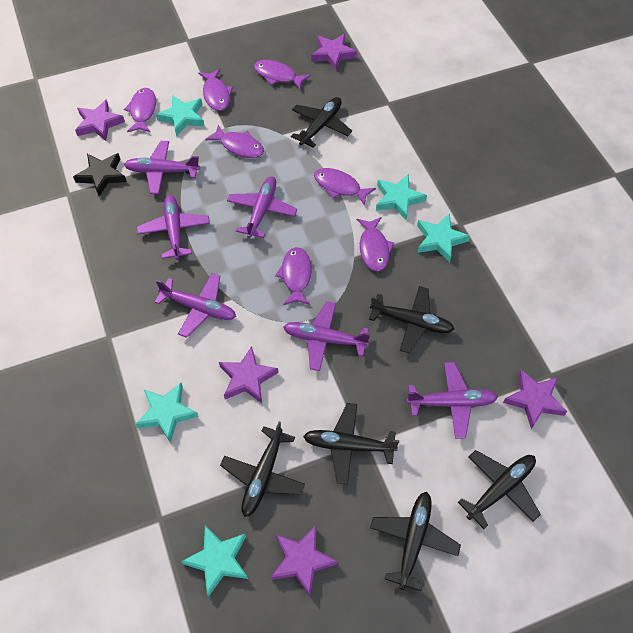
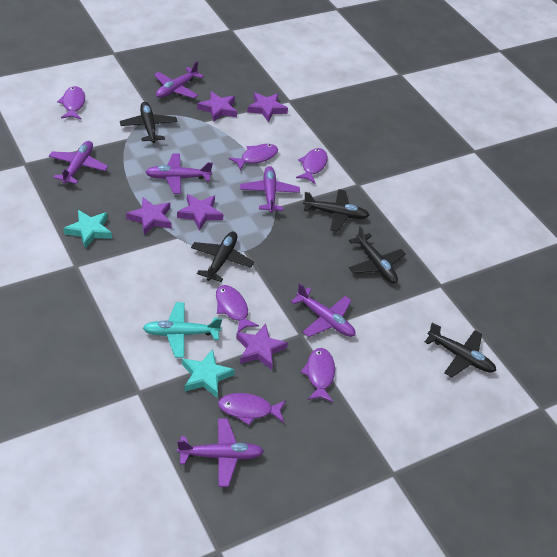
black plane: 6 -> 5
black star: 1 -> 0
purple fish: 7 -> 6
turquoise plane: 0 -> 1
turquoise star: 5 -> 2

